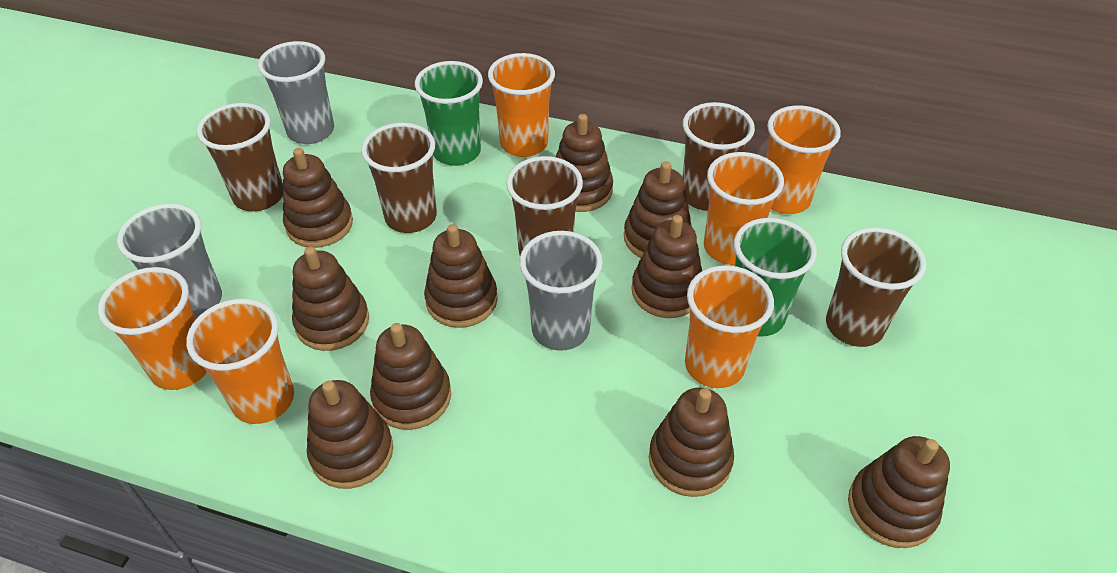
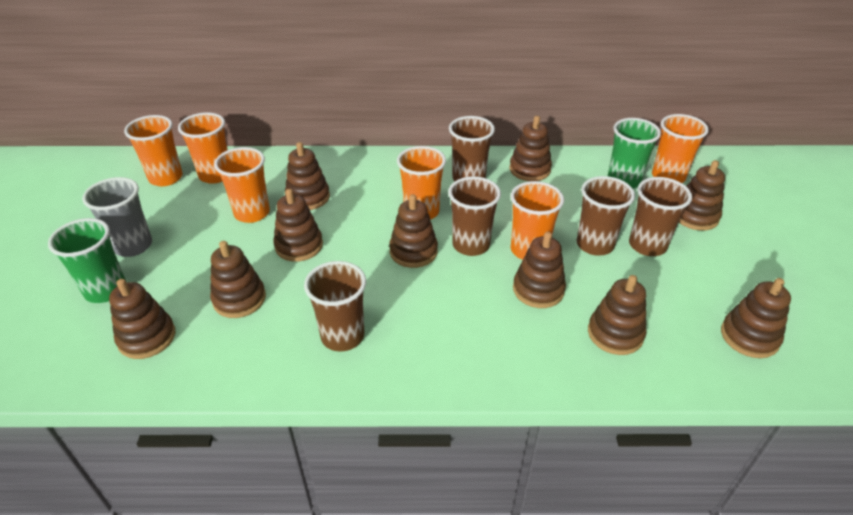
grey cup: 3 -> 1

